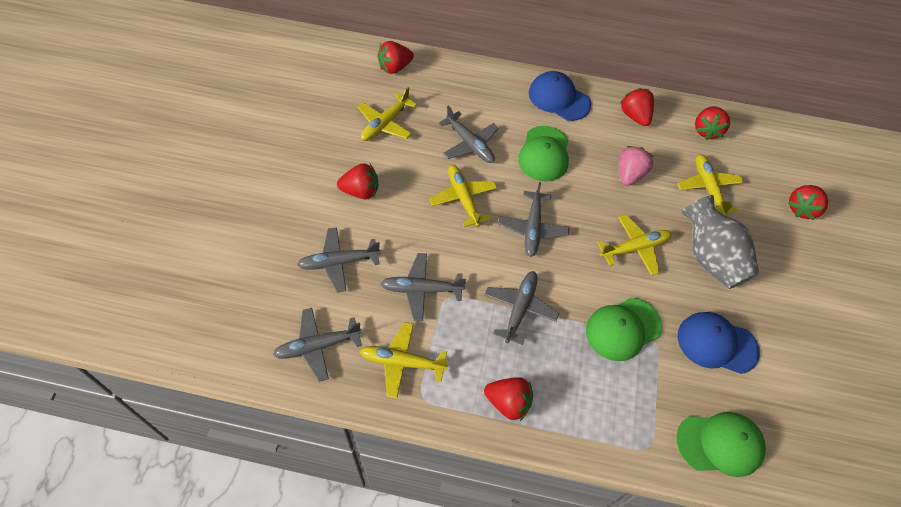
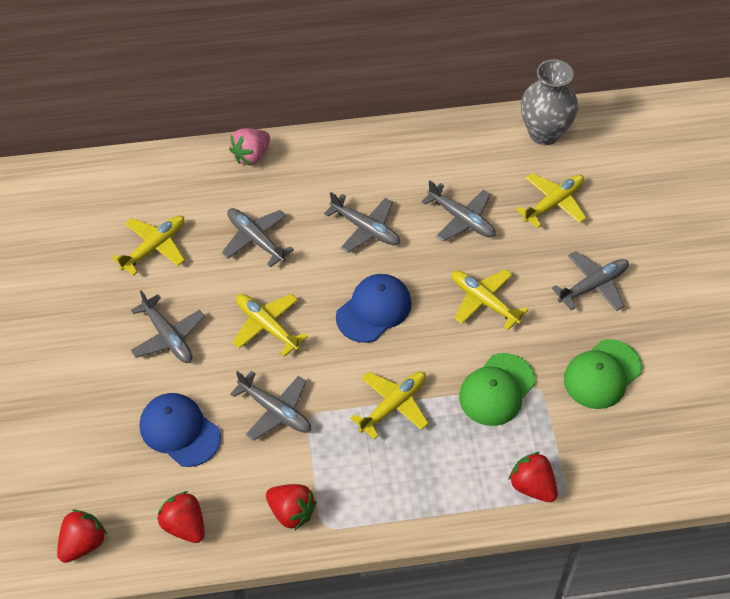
green cap: 3 -> 2
red strawberry: 6 -> 4

